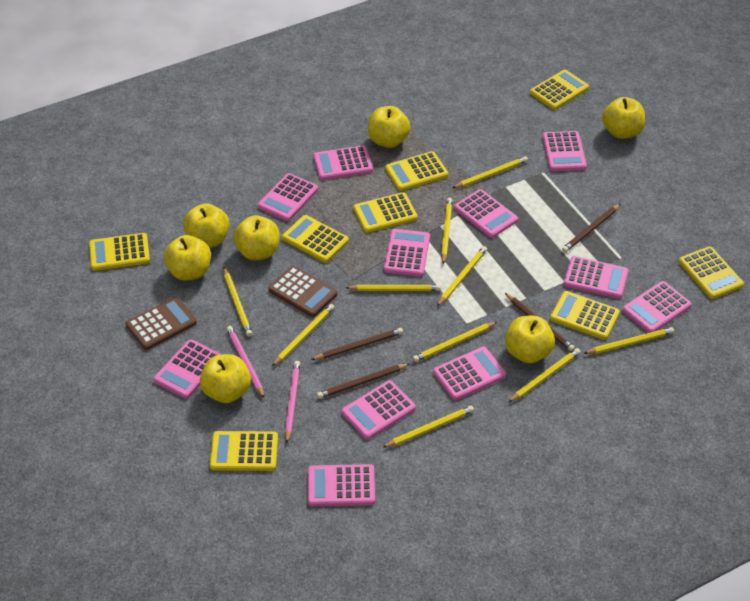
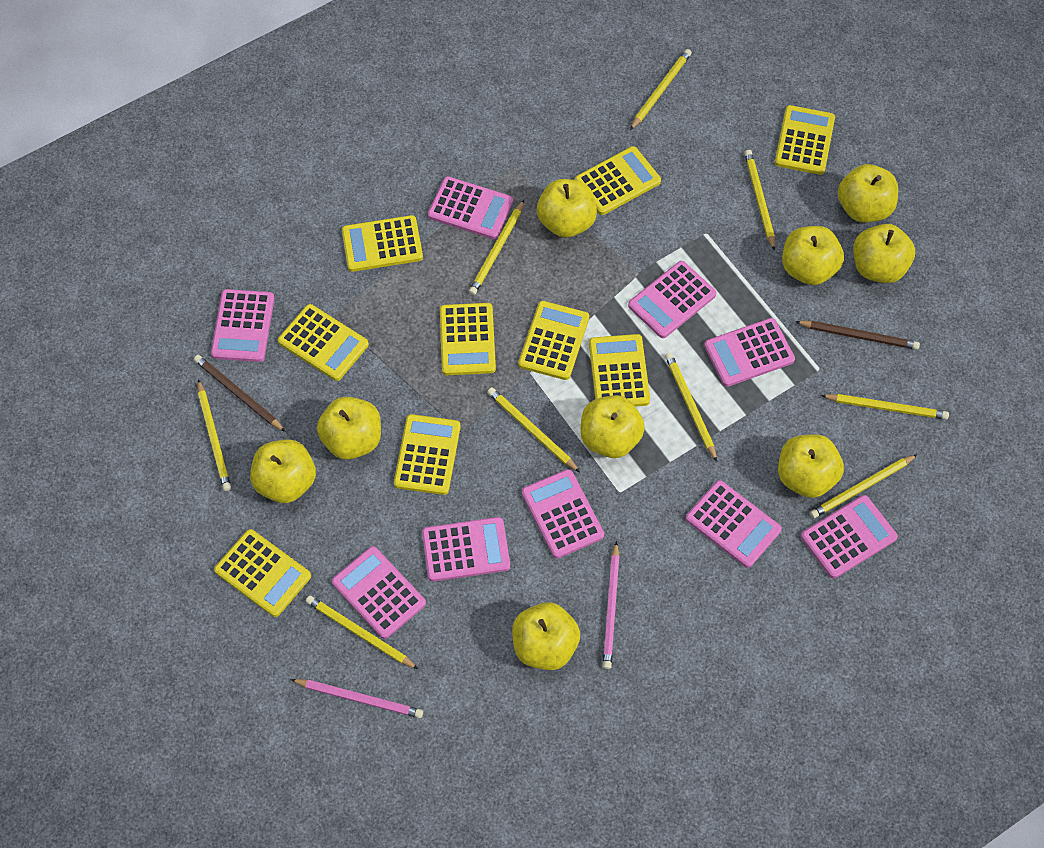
brown calculator: 2 -> 0
brown pencil: 4 -> 2
pink calculator: 11 -> 9
yellow apple: 7 -> 9
yellow calculator: 8 -> 9
yellow pencil: 10 -> 9

